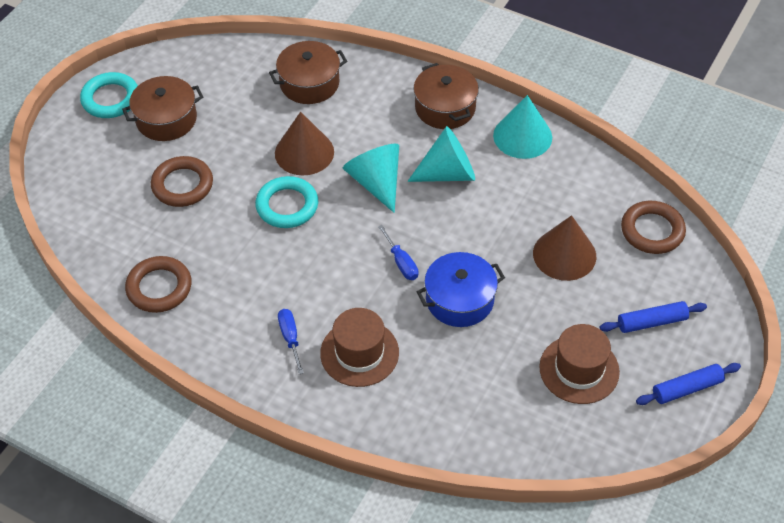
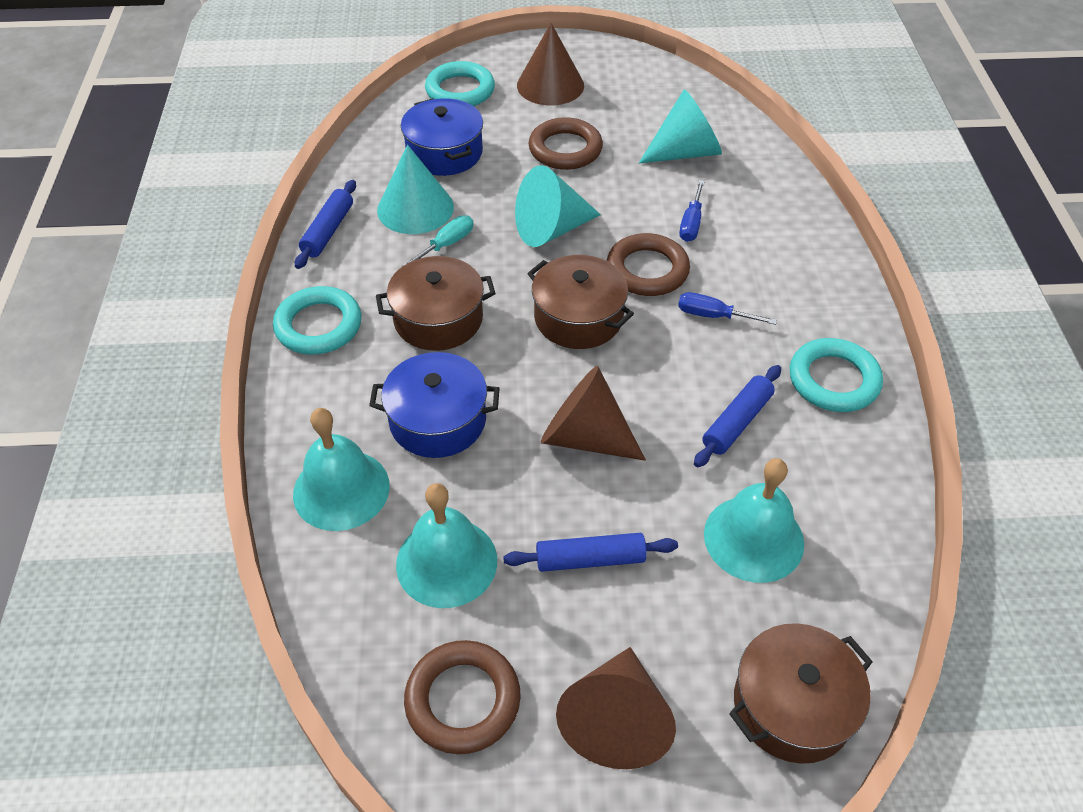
blue pot: 1 -> 2
blue rolling pin: 2 -> 3
brown cone: 2 -> 3
brown hat: 2 -> 0
turquoise bell: 0 -> 3
turquoise ring: 2 -> 3
turquoise screwdriver: 0 -> 1

